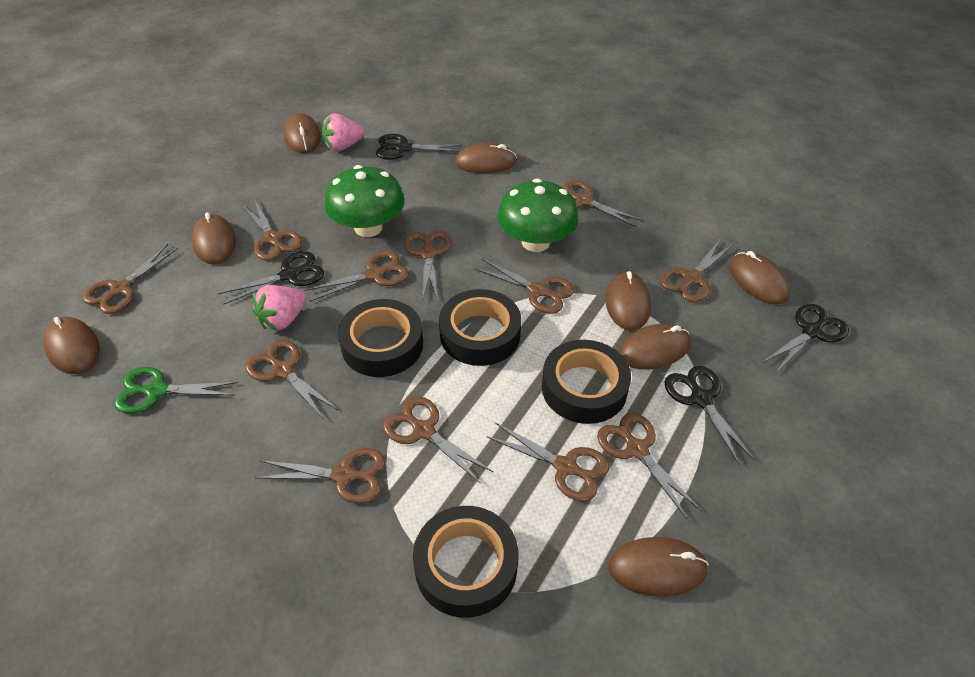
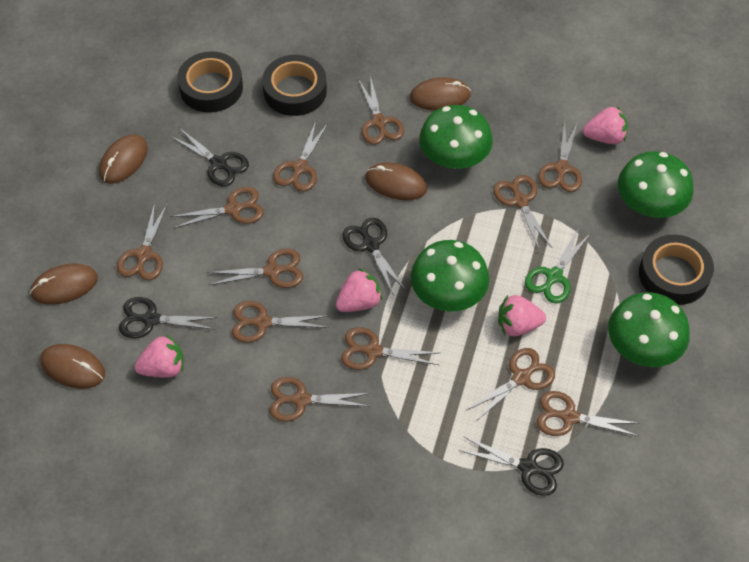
black tape: 4 -> 3
brown mouse: 8 -> 5
green mushroom: 2 -> 4
pink strawberry: 2 -> 4

